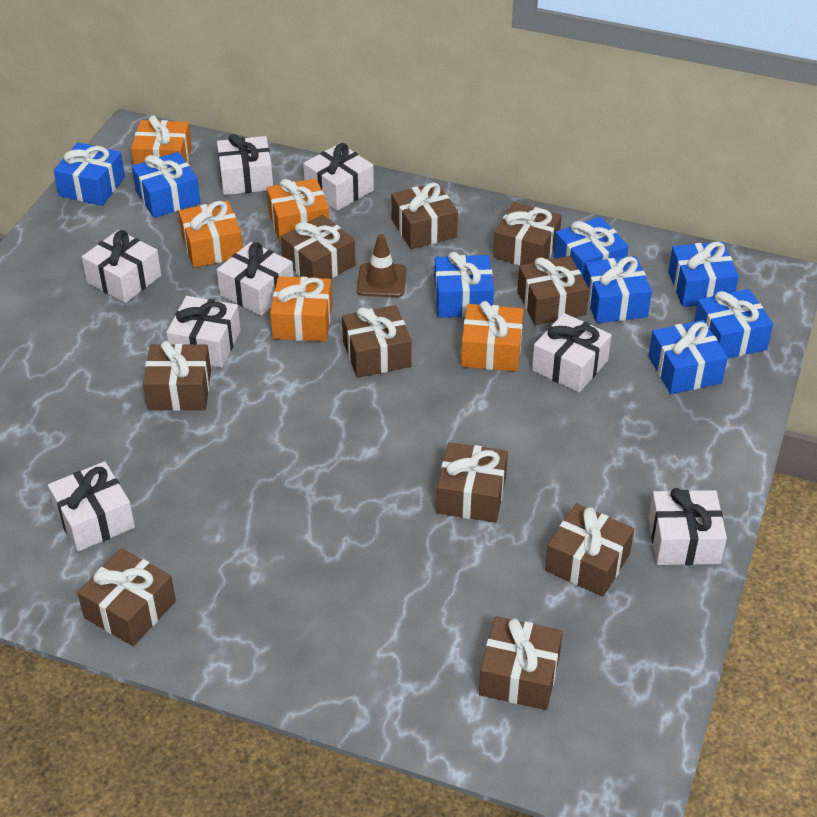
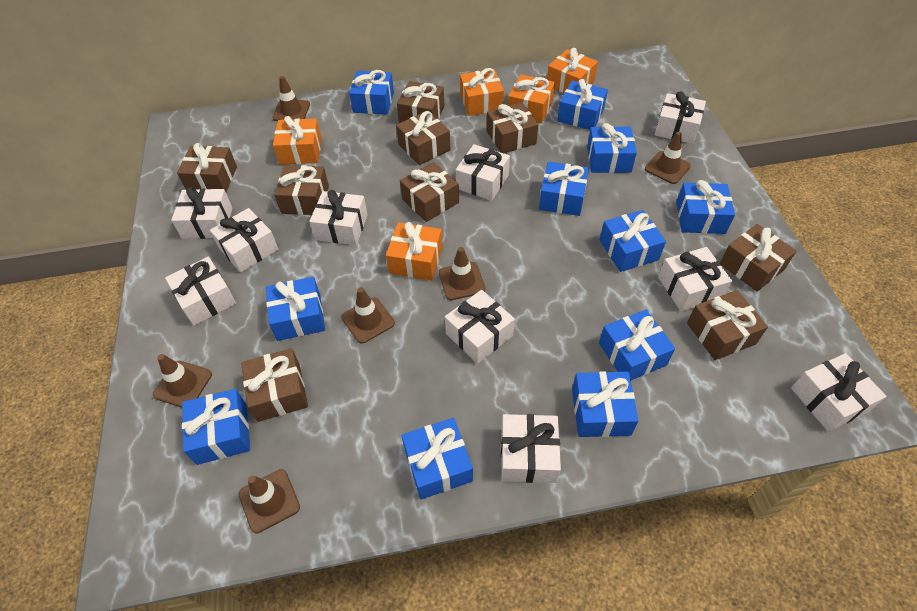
blue gift: 8 -> 11
brown gift: 10 -> 9
brown traffic cone: 1 -> 6
white gift: 8 -> 10

